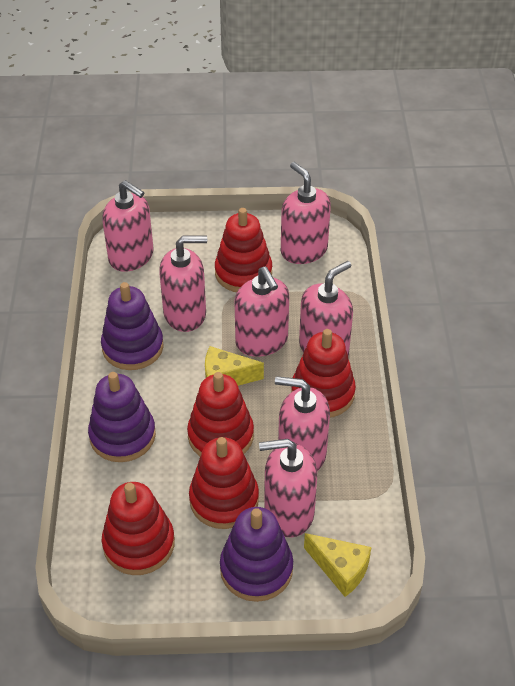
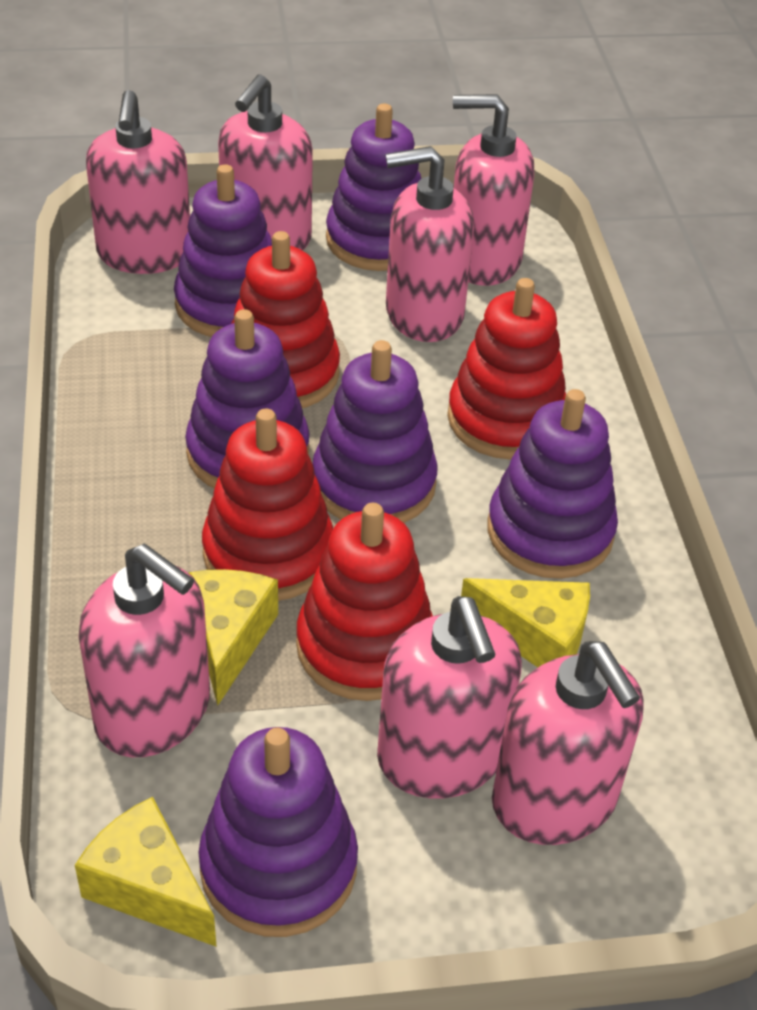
purple stacking toy: 3 -> 6
red stacking toy: 5 -> 4
yellow cheese: 2 -> 3

